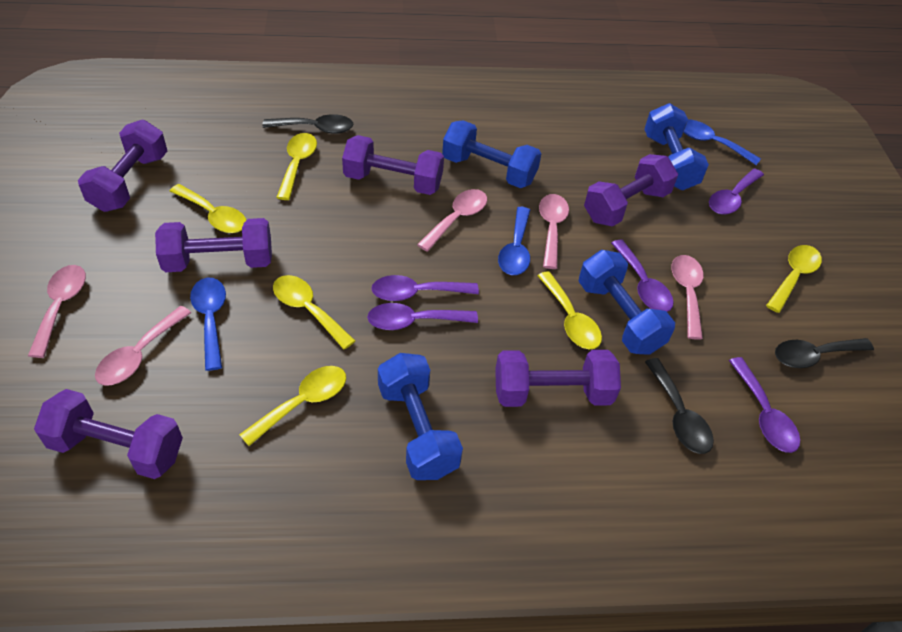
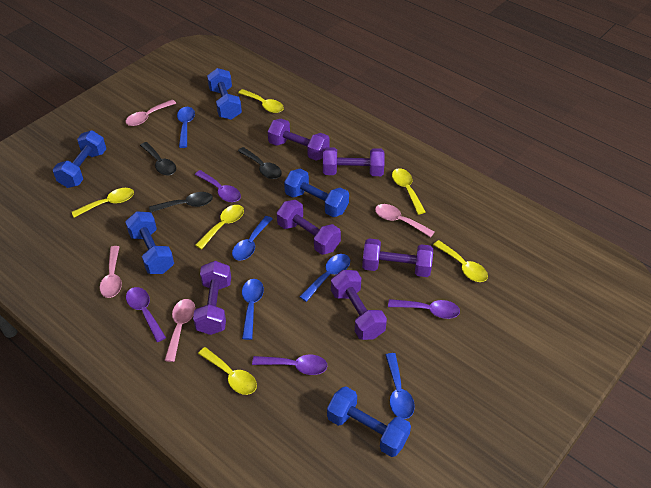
blue dumbbell: 4 -> 5
blue spoon: 3 -> 5
pink spoon: 5 -> 4
purple spoon: 5 -> 4

